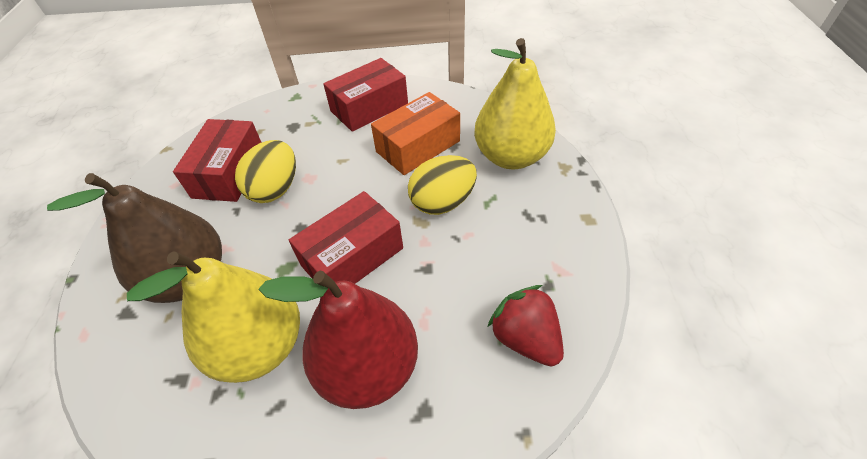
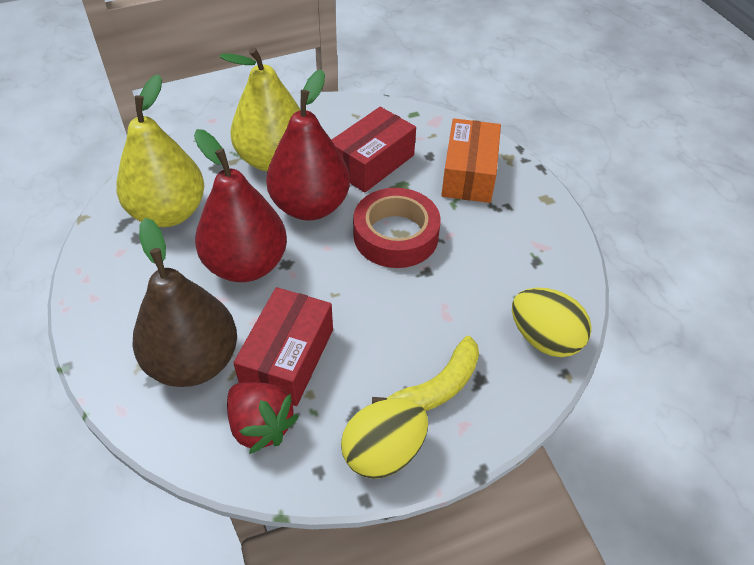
red box: 3 -> 2
red pear: 1 -> 2
red tape: 0 -> 1
yellow banana: 0 -> 1

